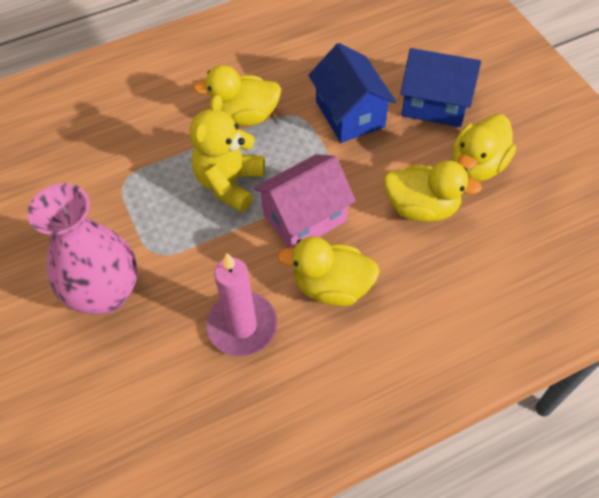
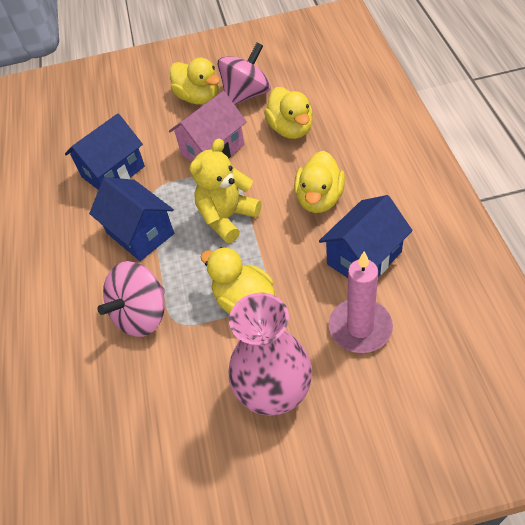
blue house: 2 -> 3
pink spinning top: 0 -> 2

